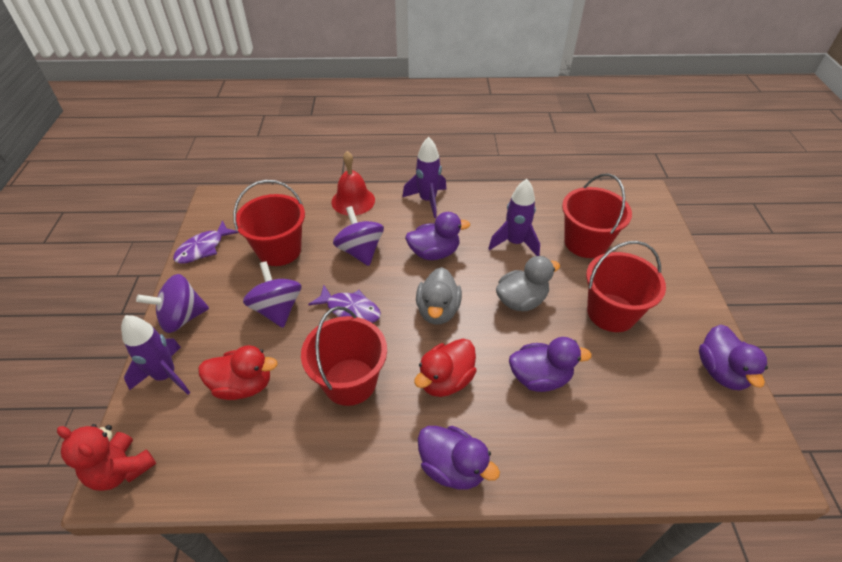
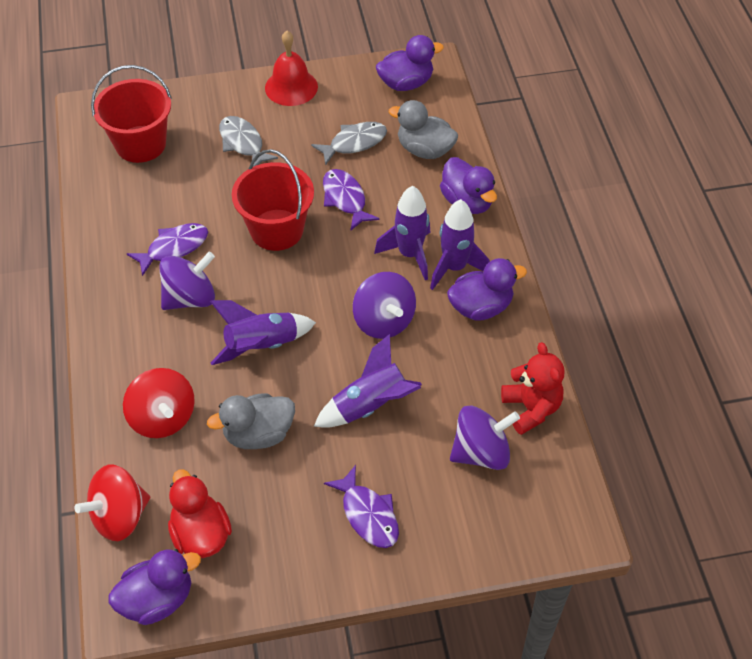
grey fish: 0 -> 2
purple fish: 2 -> 3
purple rocket: 3 -> 4
red bucket: 4 -> 2
red duck: 2 -> 1
red spinning top: 0 -> 2

